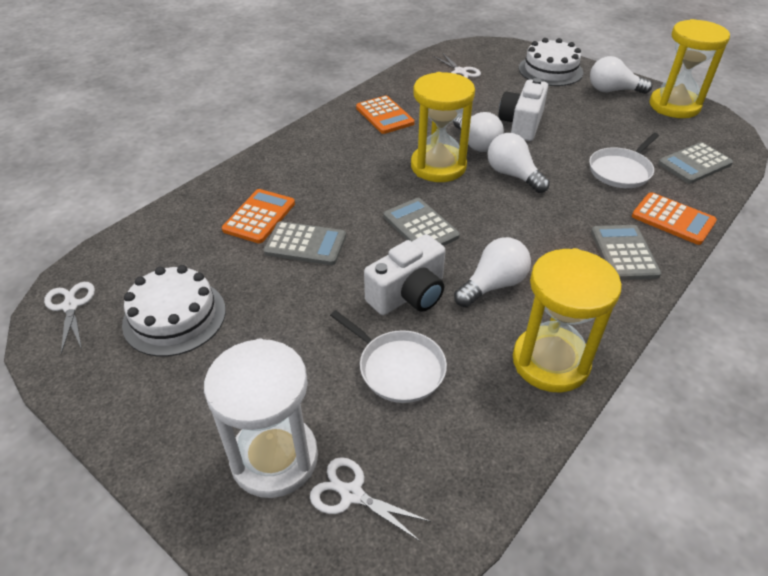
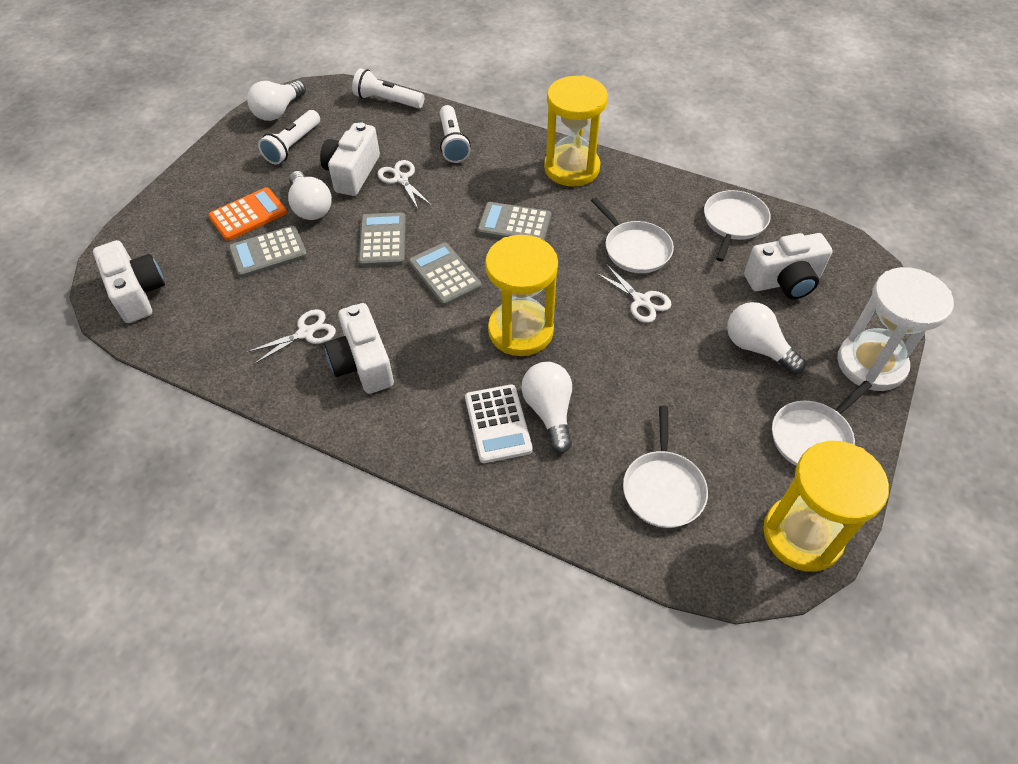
orange calculator: 3 -> 1
white cake: 2 -> 0
white calculator: 0 -> 1
white camera: 2 -> 4
white flashlight: 0 -> 3
white pan: 2 -> 4

